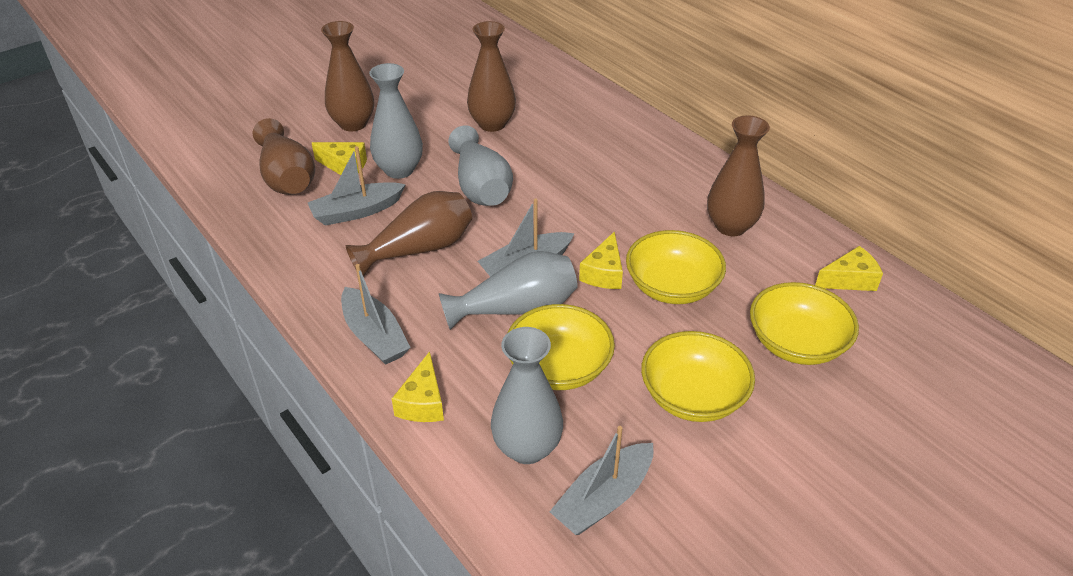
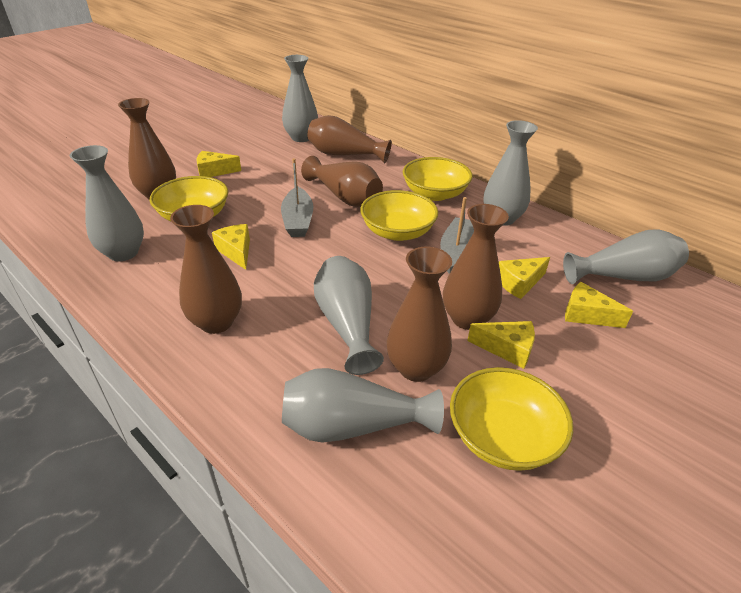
brown vase: 5 -> 6
grey boat: 4 -> 2
grey vase: 4 -> 6
yellow cheese: 4 -> 5

